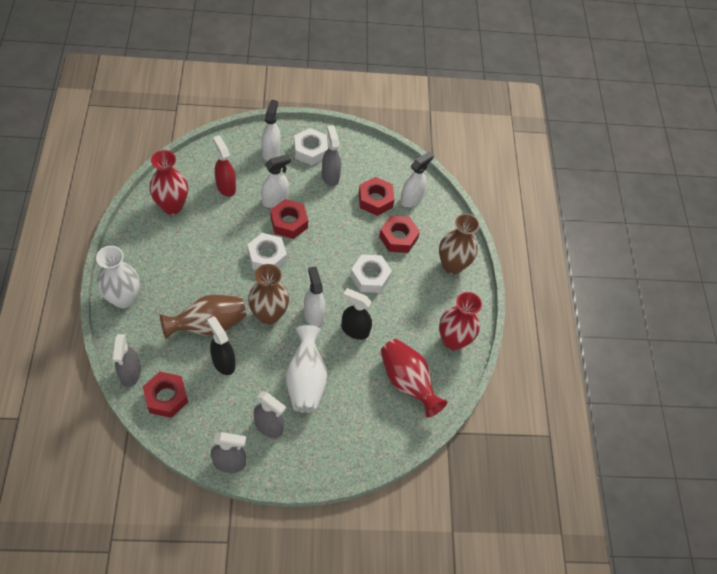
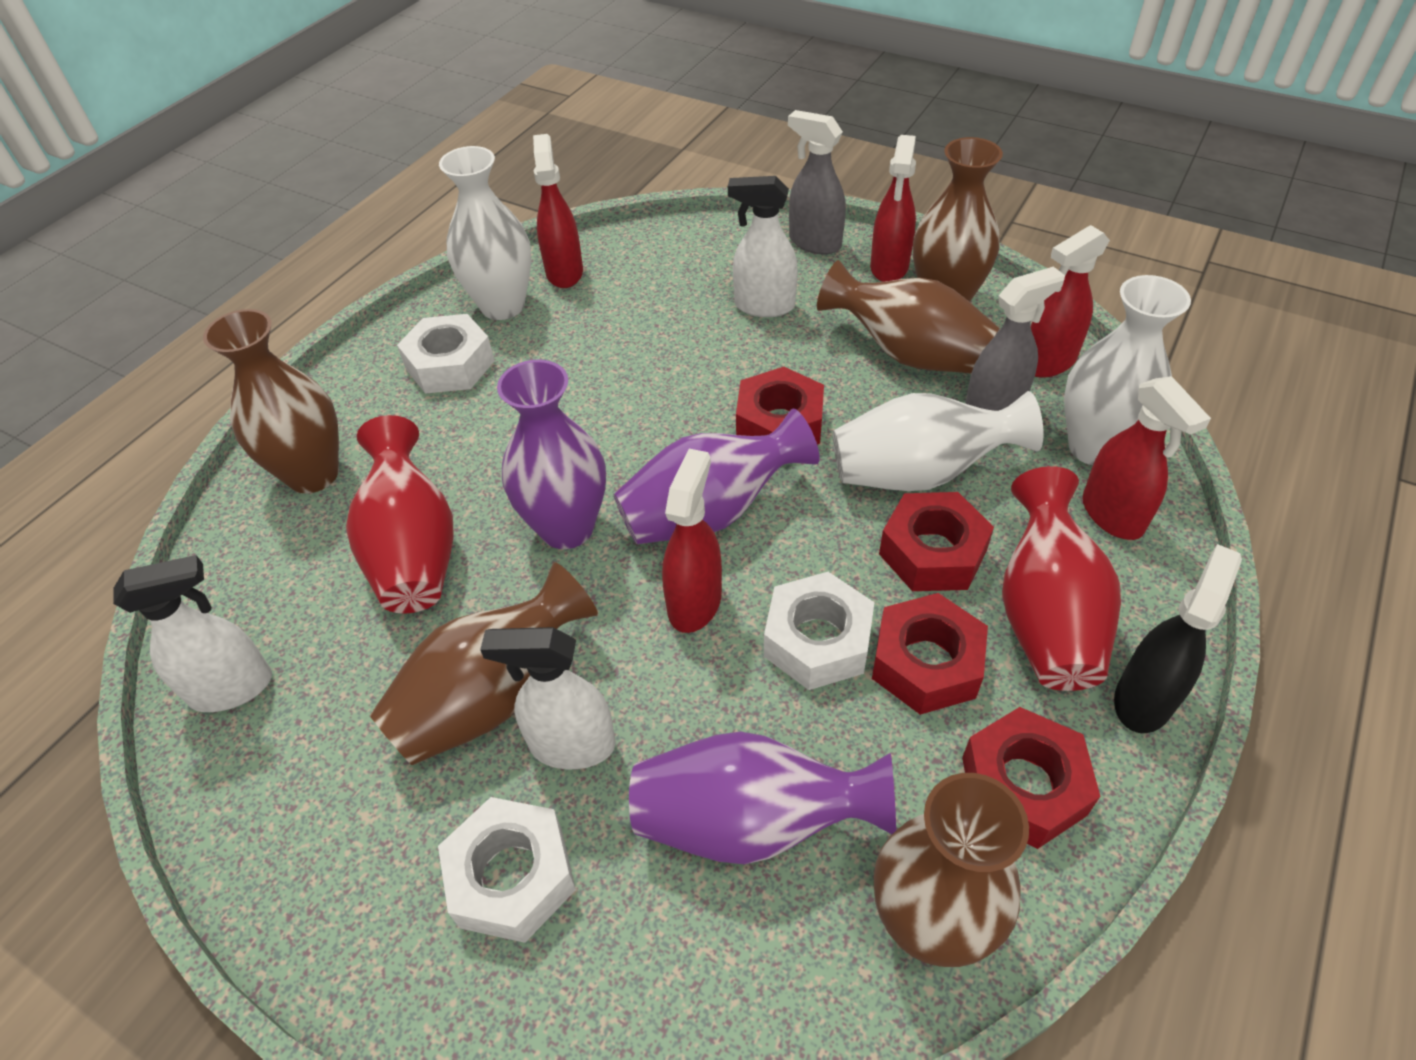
black spray bottle: 2 -> 1
brown vase: 3 -> 5
grey spray bottle: 4 -> 2
purple vase: 0 -> 3
red spray bottle: 1 -> 5
red vase: 3 -> 2
white spray bottle: 4 -> 3
white vase: 2 -> 3

